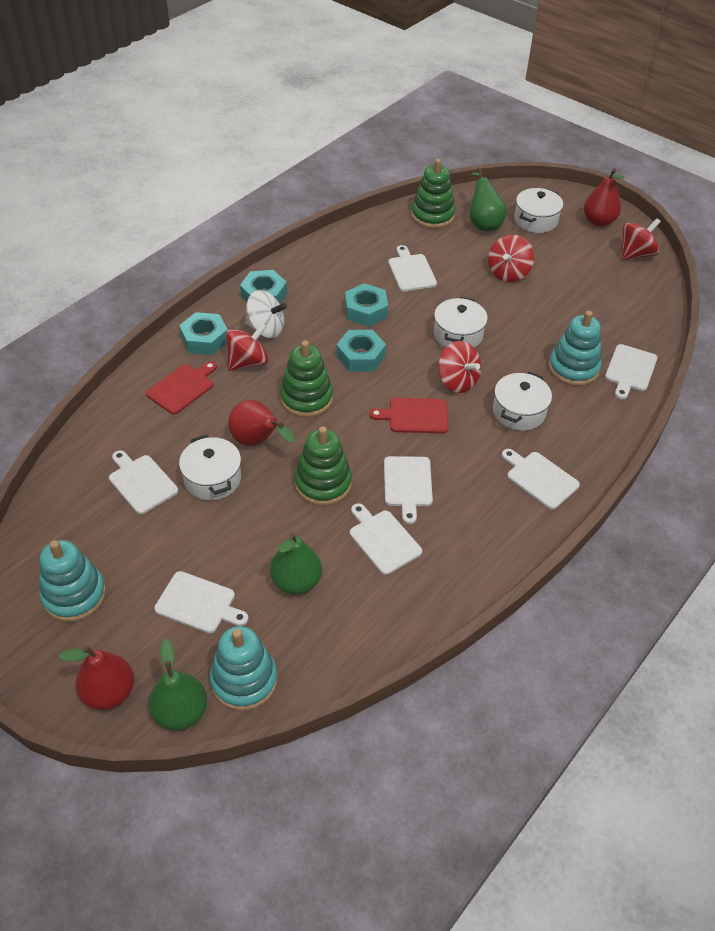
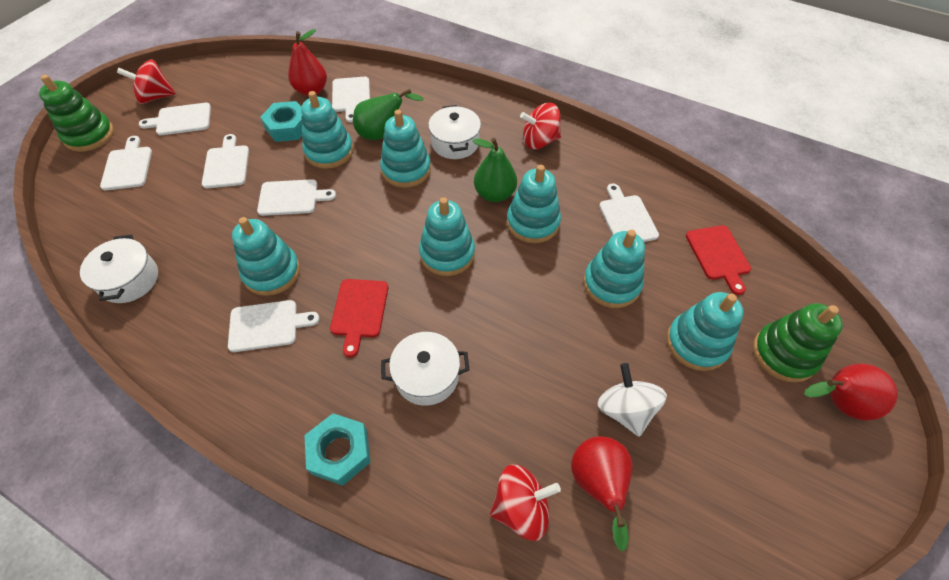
green pear: 3 -> 2
green stacking toy: 3 -> 2
red spinning top: 4 -> 3
turquoise nut: 4 -> 2
turquoise stacking toy: 3 -> 7
white pot: 4 -> 3

